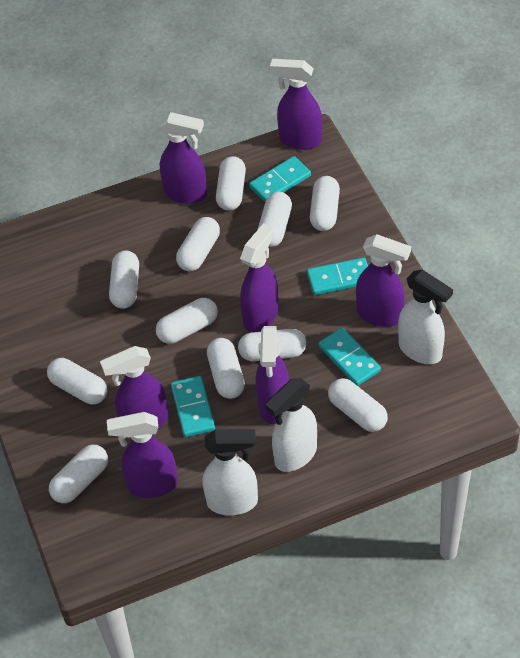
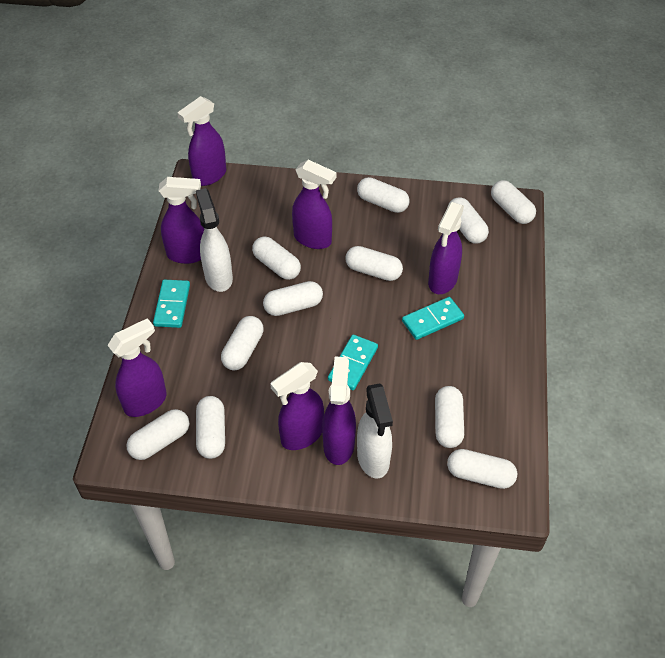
turquoise domino: 4 -> 3
white spray bottle: 3 -> 2

